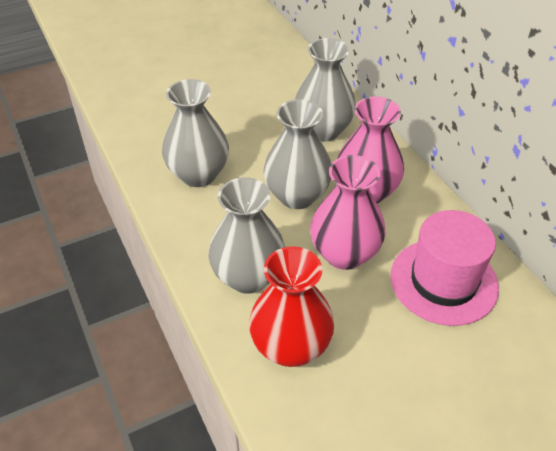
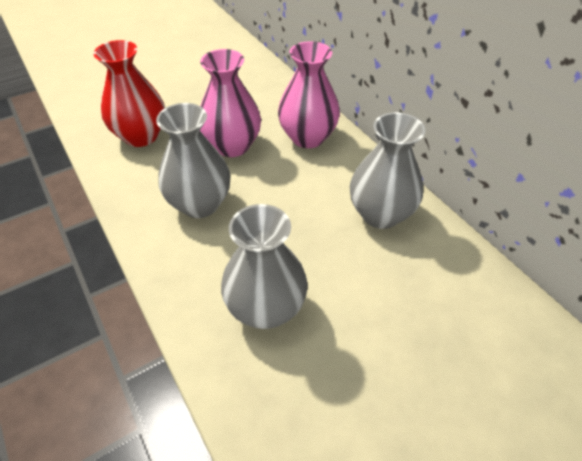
grey vase: 4 -> 3
pink hat: 1 -> 0

